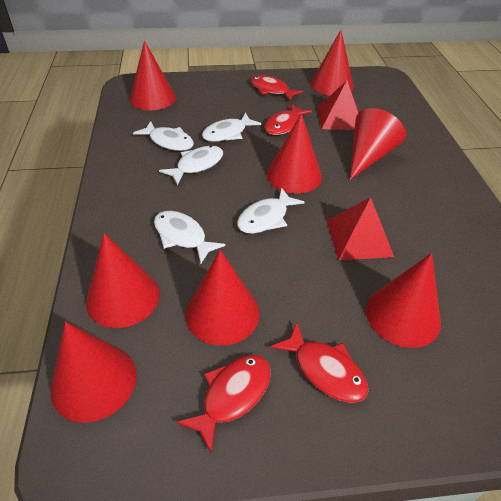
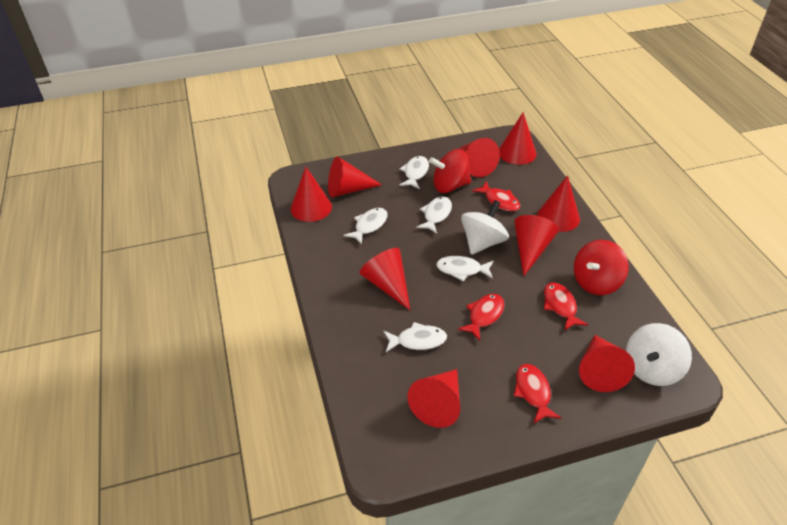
red cone: 8 -> 9
red pyramid: 2 -> 0
red spinning top: 0 -> 2
white spinning top: 0 -> 2

